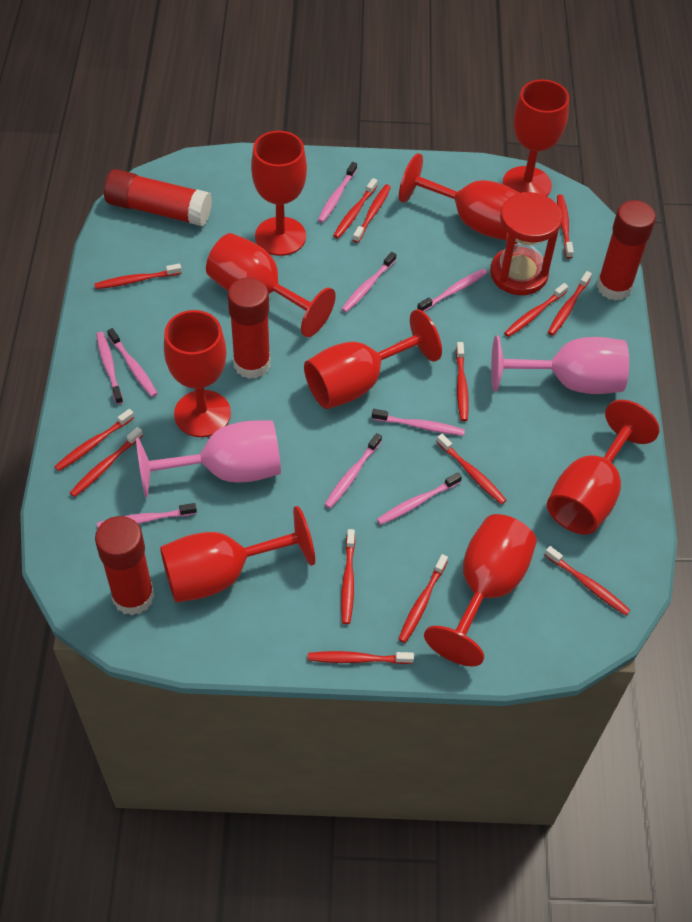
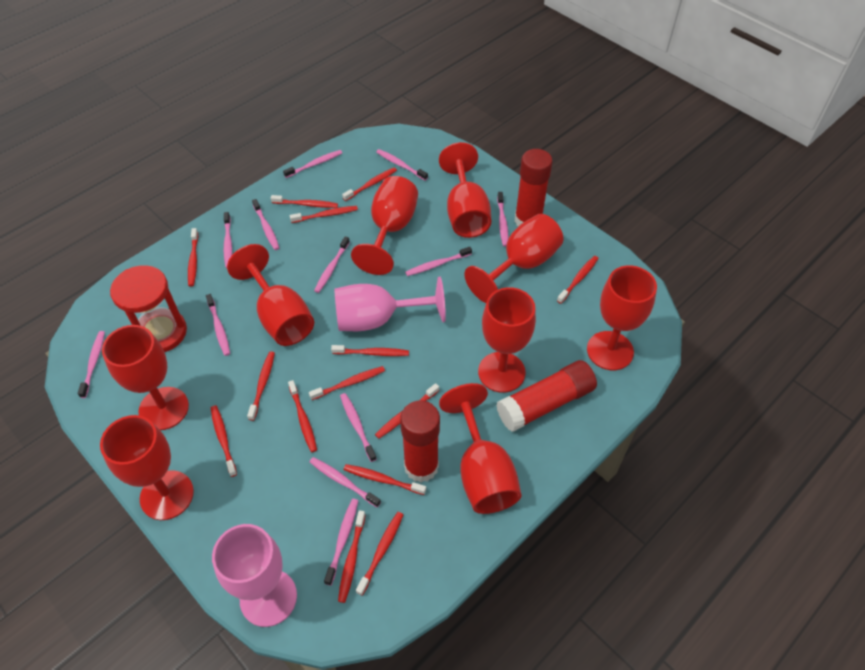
pink toothbrush: 9 -> 12
red glue stick: 4 -> 3

